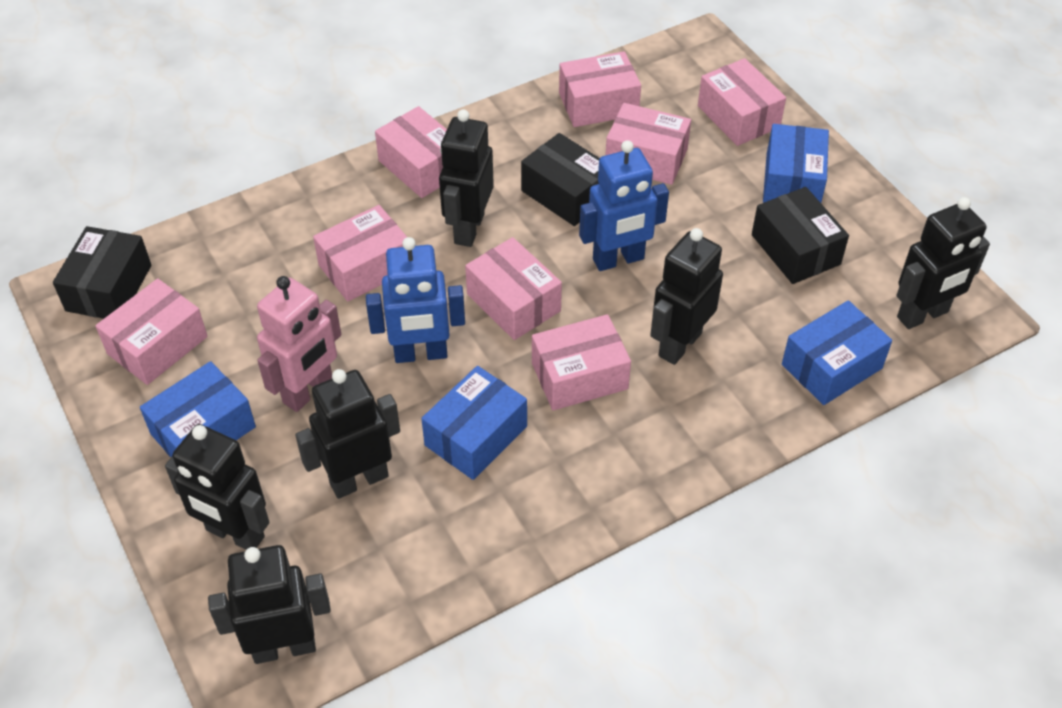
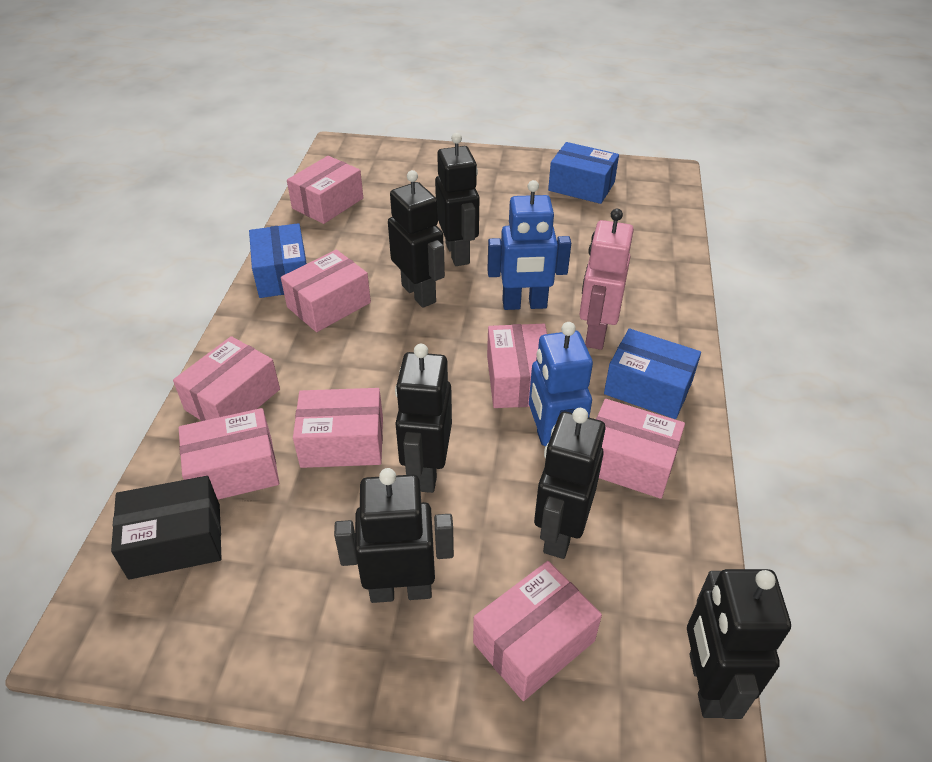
black box: 3 -> 1
blue box: 4 -> 3

